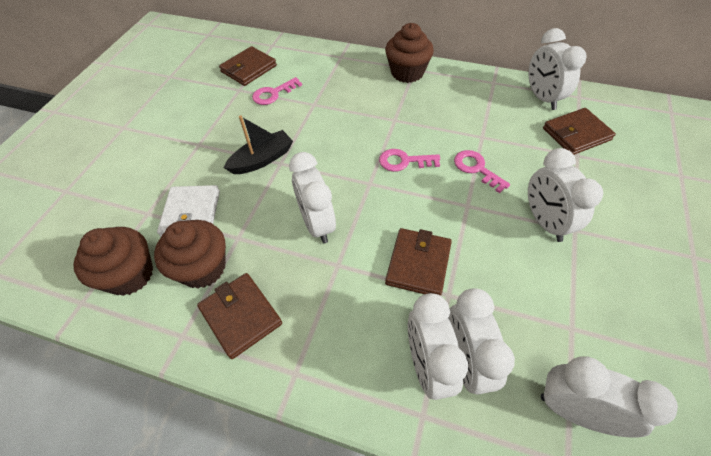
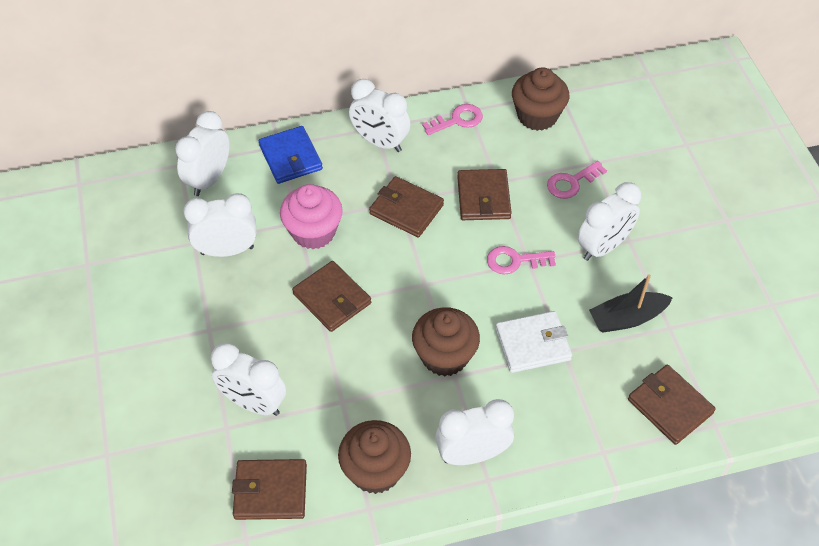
blue wallet: 0 -> 1
brown wallet: 4 -> 5
pink cupcake: 0 -> 1

